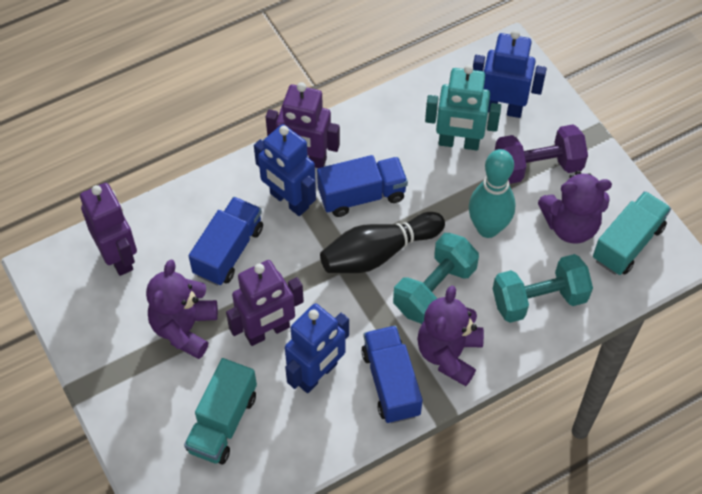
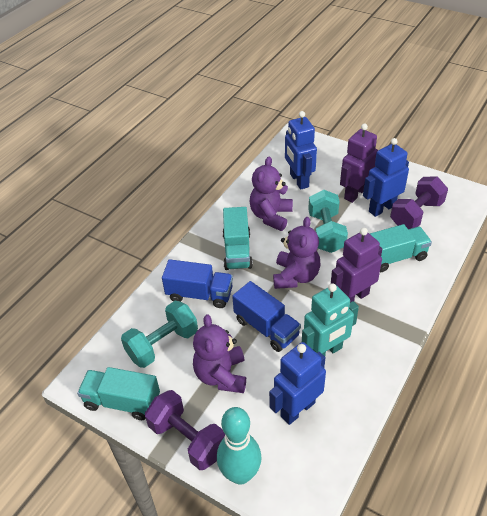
black bowling pin: 1 -> 0
blue truck: 3 -> 2
purple dumbbell: 1 -> 2
purple robot: 3 -> 2
turquoise truck: 2 -> 3

